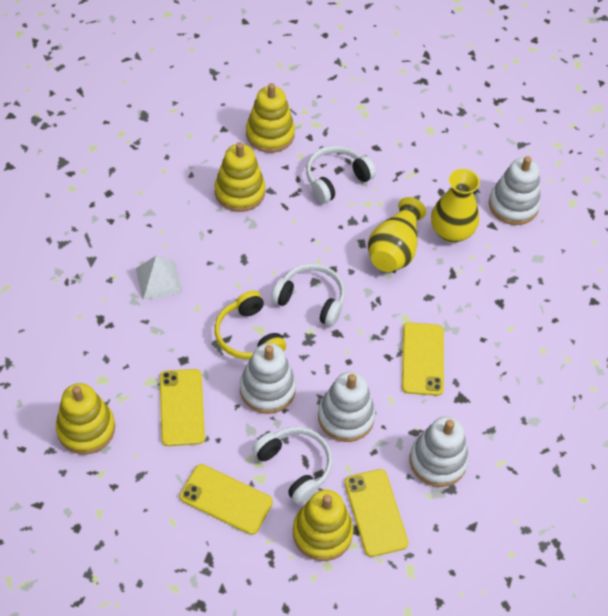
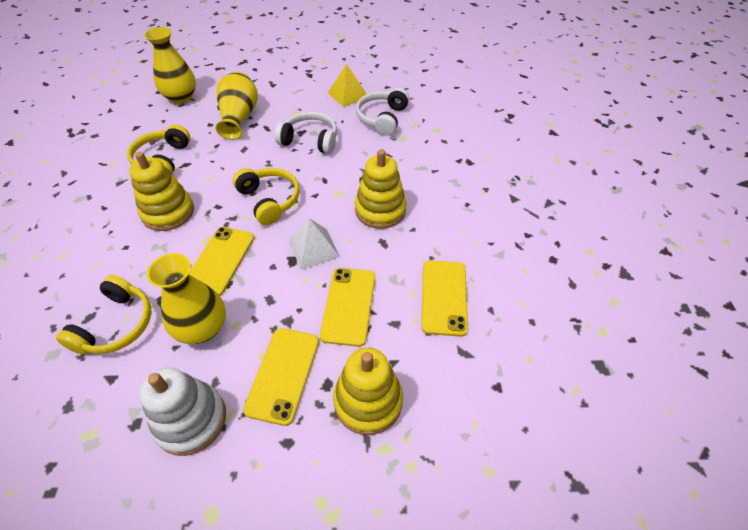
white headphones: 3 -> 2
white stacking toy: 4 -> 1
yellow headphones: 1 -> 3
yellow pyramid: 0 -> 1
yellow stacking toy: 4 -> 3
yellow vase: 2 -> 3

